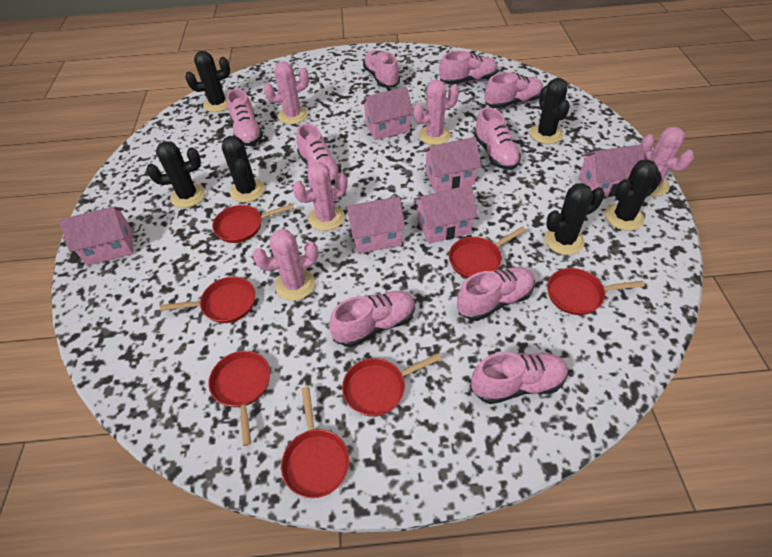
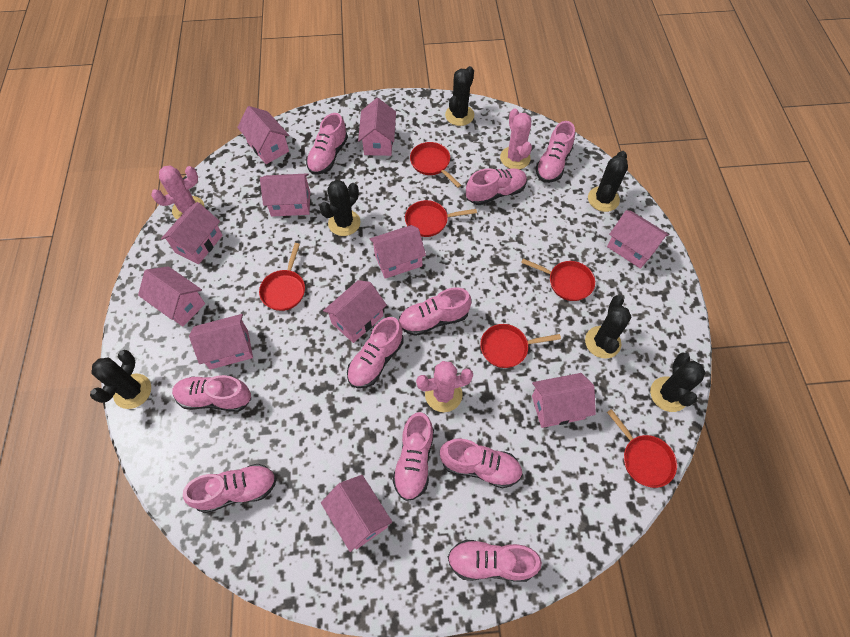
pink cactus: 5 -> 3
pink house: 6 -> 11
pink shoe: 9 -> 10
red pan: 7 -> 6

